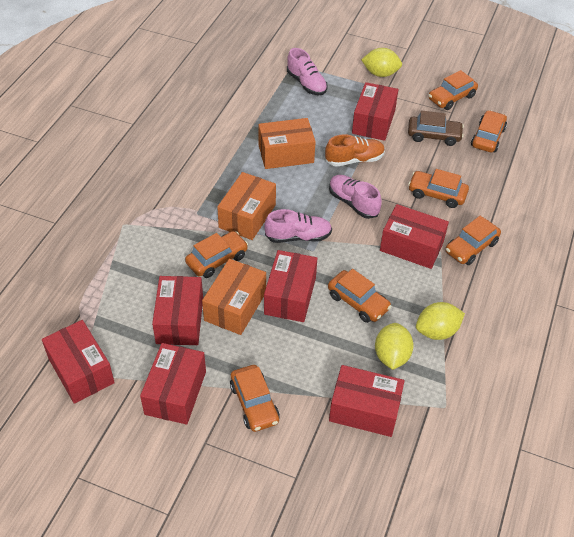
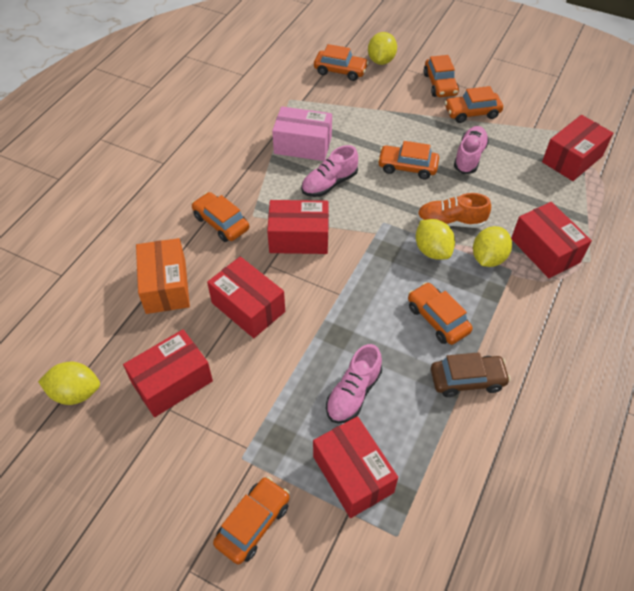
orange box: 3 -> 1
pink box: 0 -> 1
red box: 7 -> 6
yellow lemon: 3 -> 4

